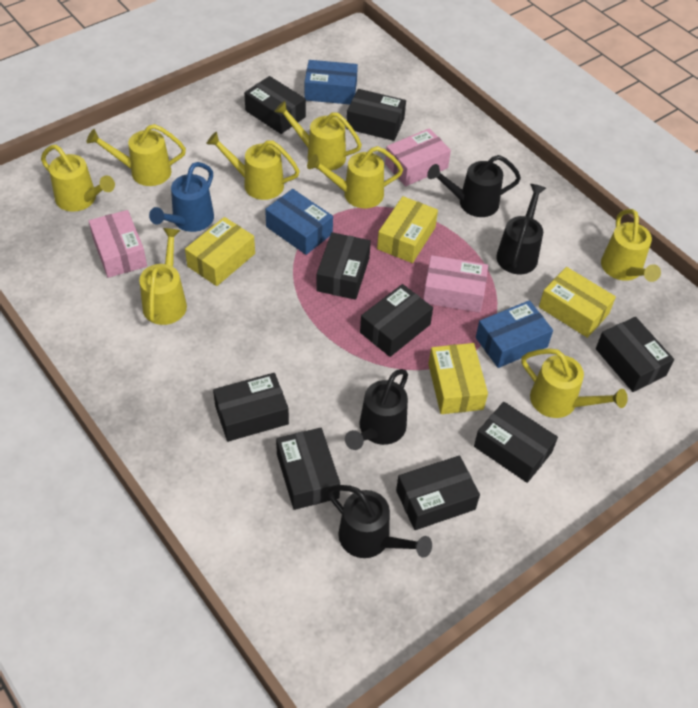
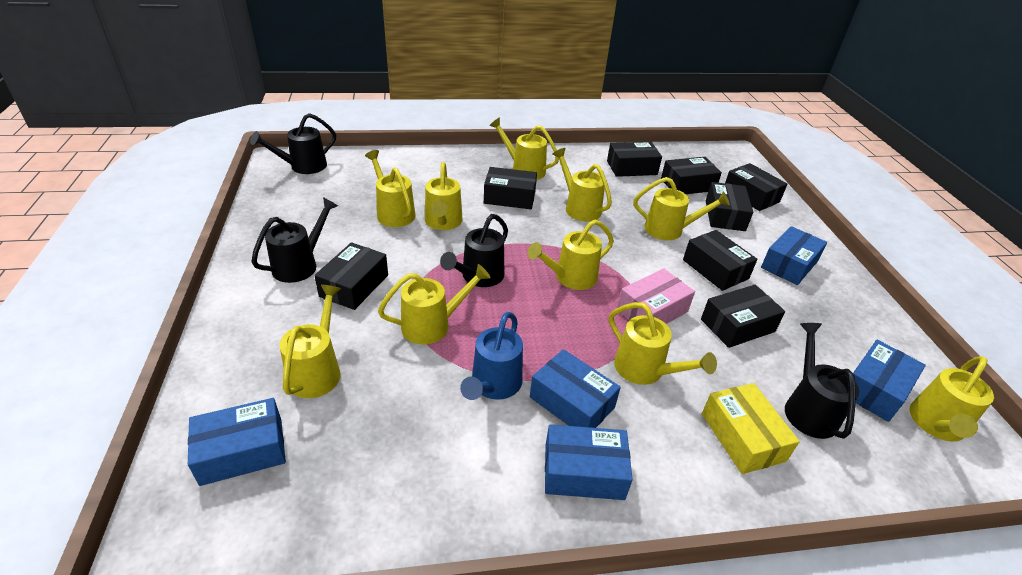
black box: 9 -> 8
blue box: 3 -> 5
pink box: 3 -> 1
yellow box: 4 -> 1
yellow watering can: 8 -> 10

